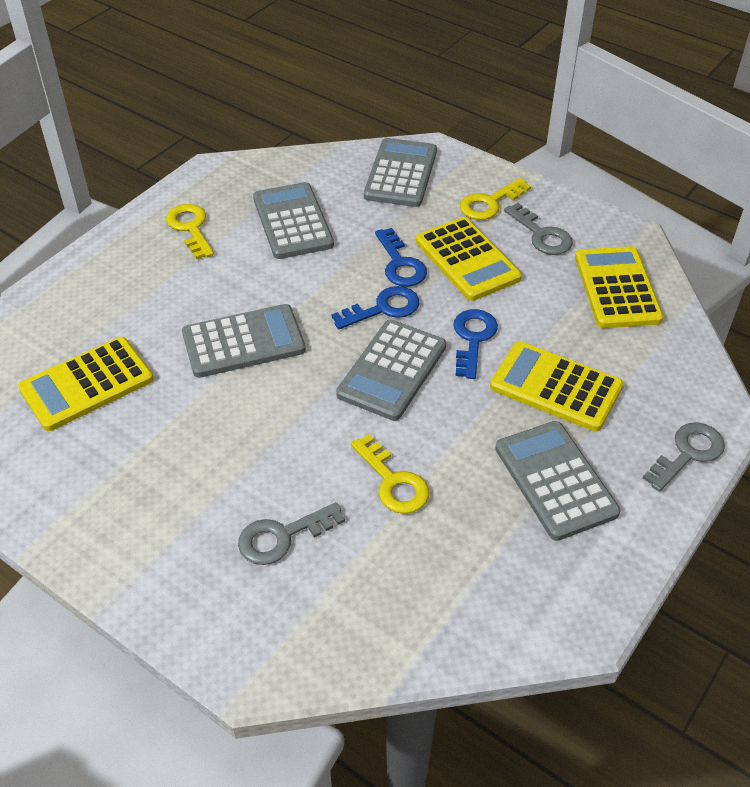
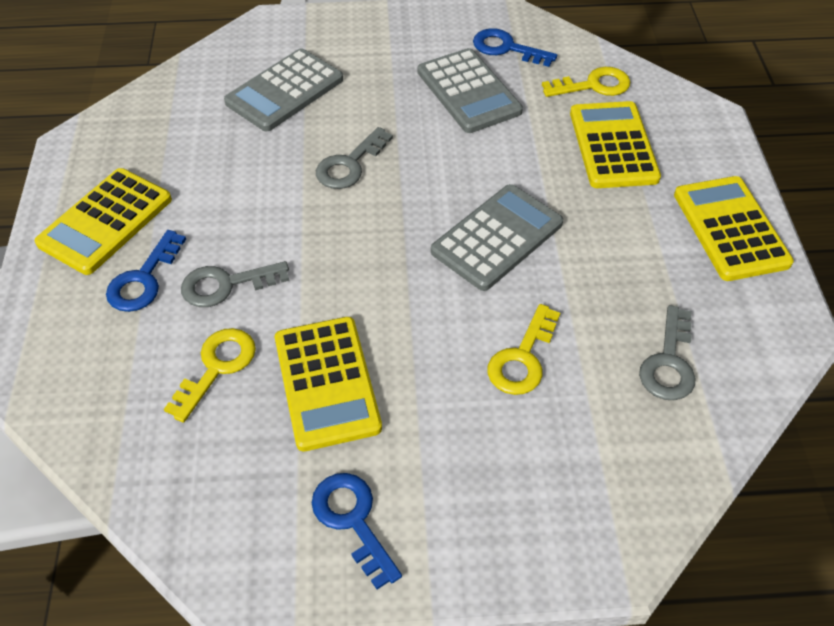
grey calculator: 5 -> 3

